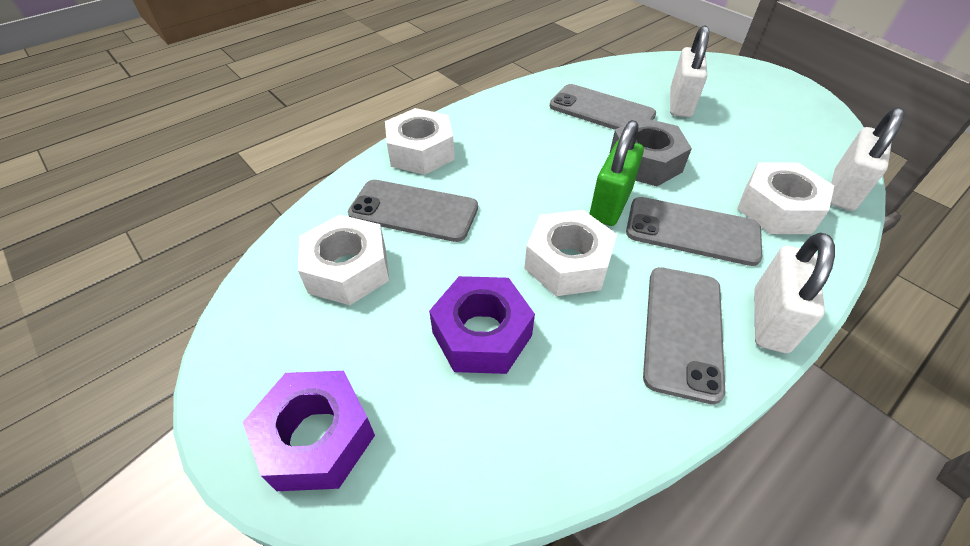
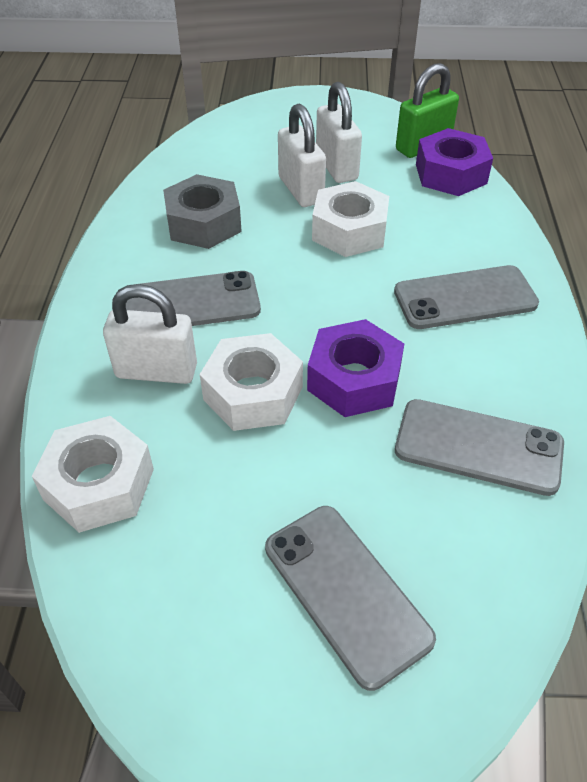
white nut: 4 -> 3

